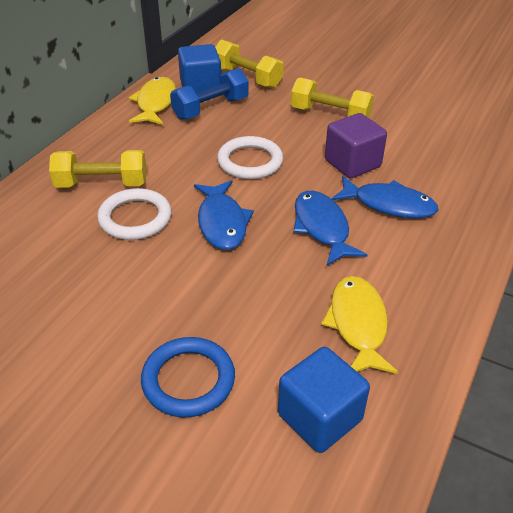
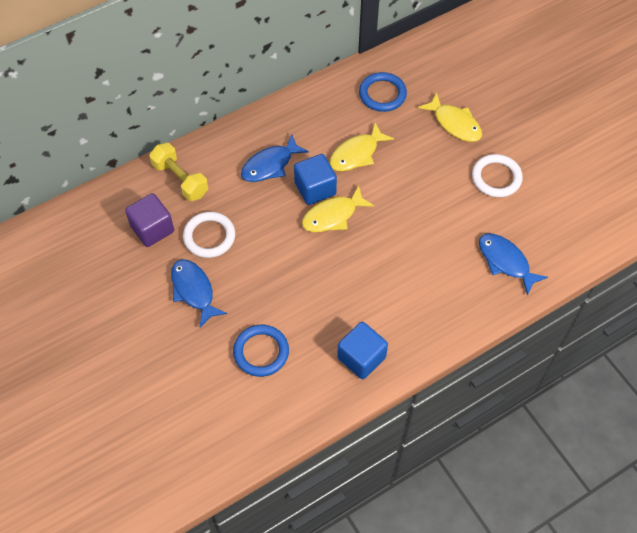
blue dumbbell: 1 -> 0
blue ring: 1 -> 2
yellow dumbbell: 3 -> 1
yellow fish: 2 -> 3

